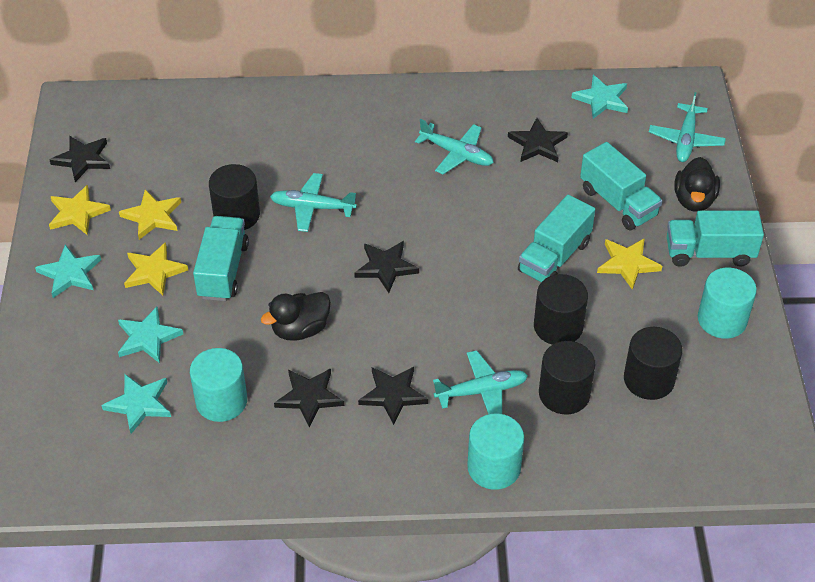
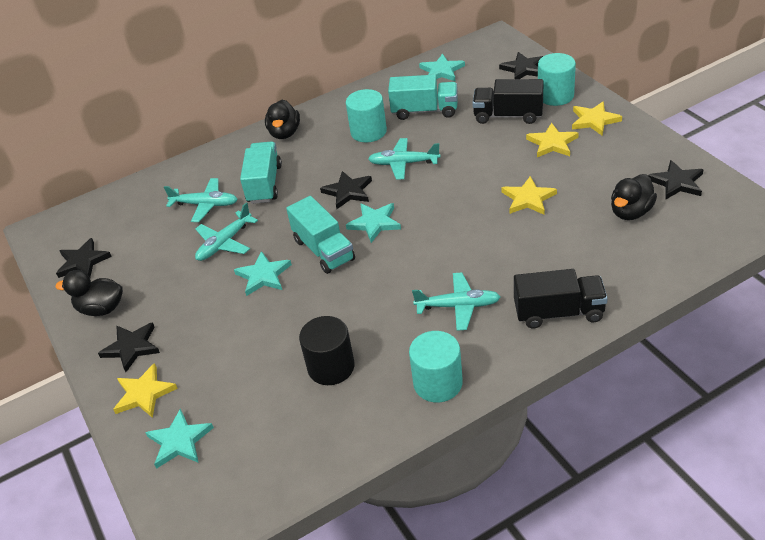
black cylinder: 4 -> 1
black duck: 2 -> 3
black truck: 0 -> 2
turquoise truck: 4 -> 3

